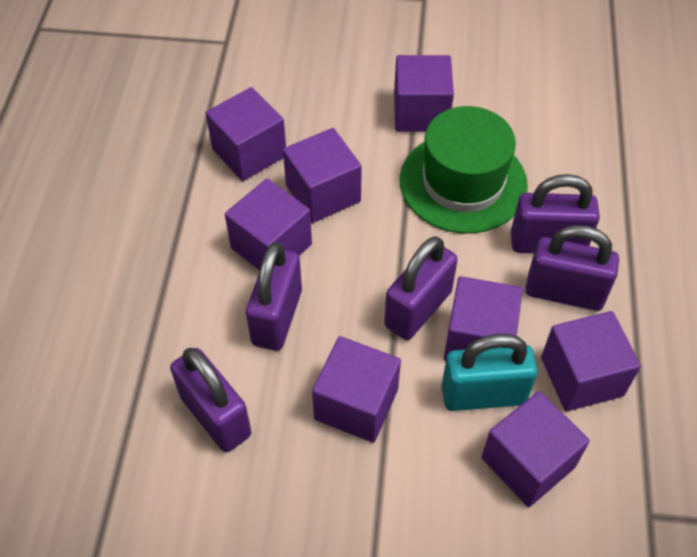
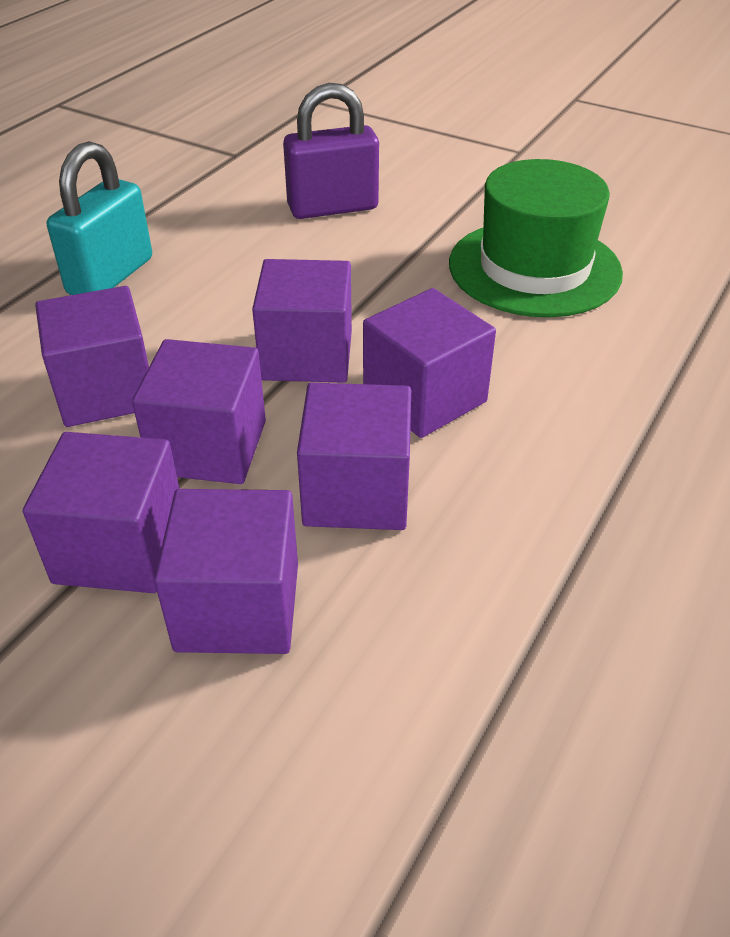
purple cube: 8 -> 7
purple padlock: 5 -> 1

